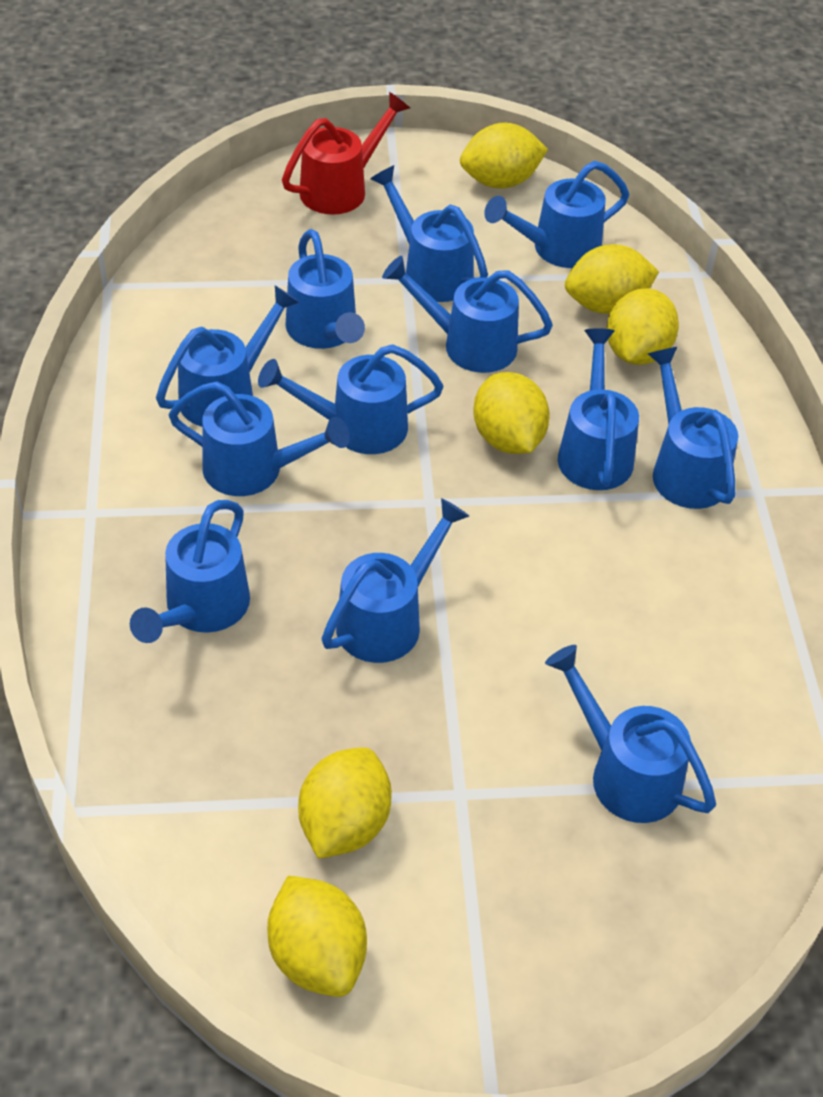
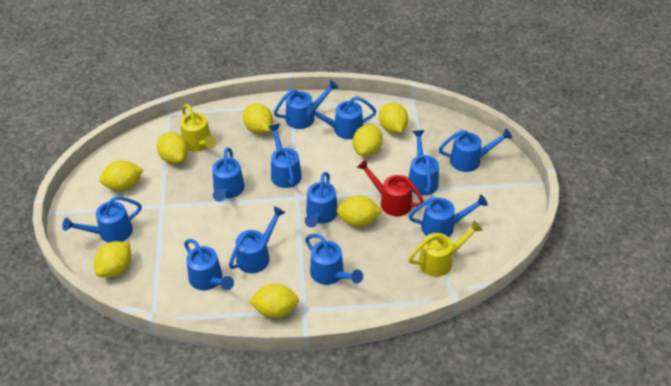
yellow lemon: 6 -> 8
yellow watering can: 0 -> 2

